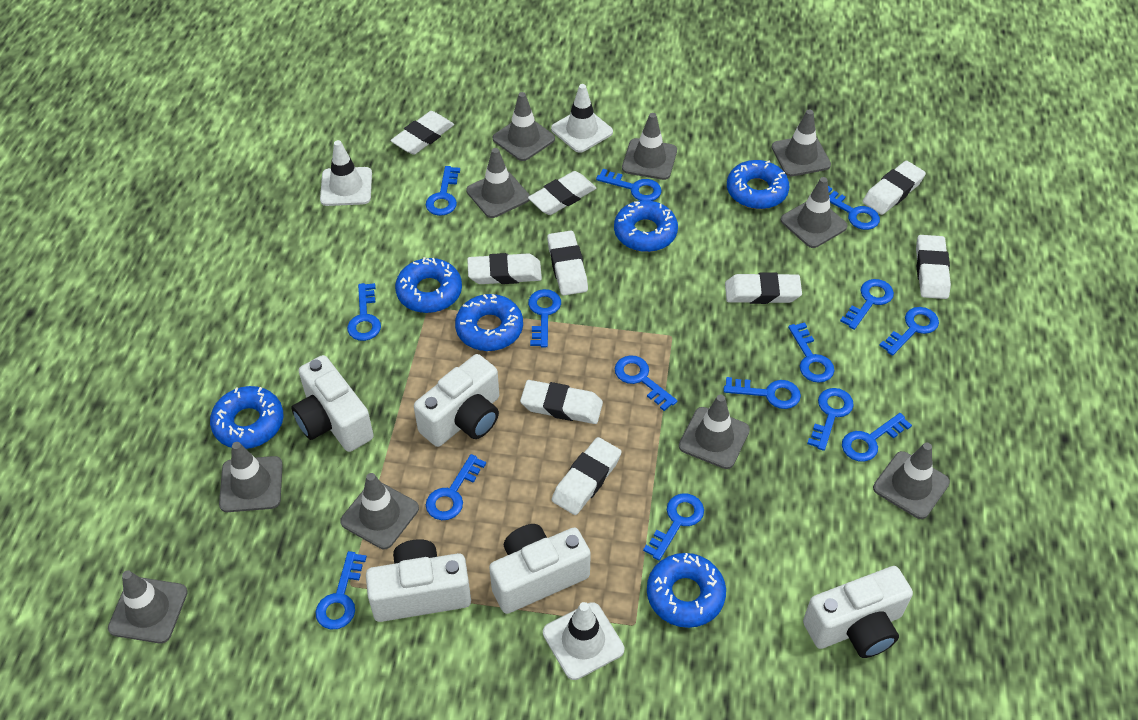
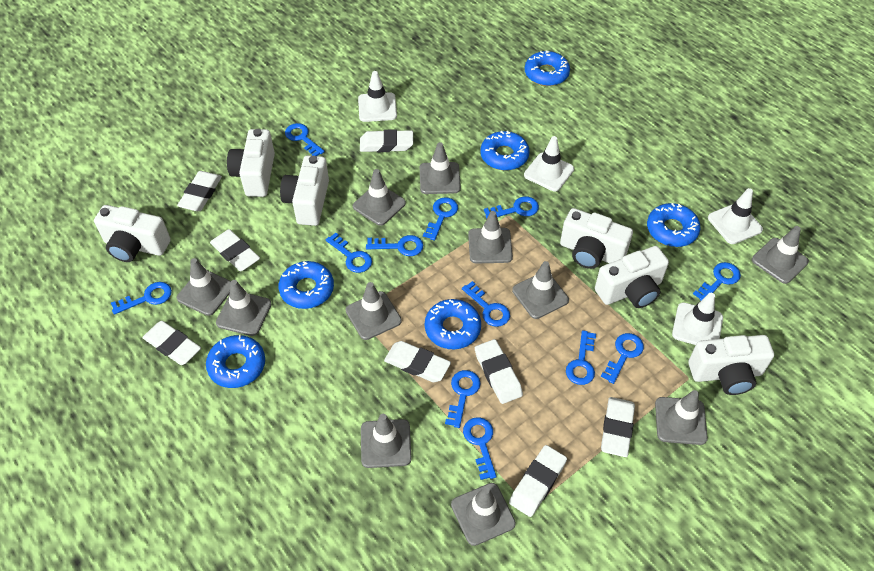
blue key: 15 -> 12
grey traffic cone: 10 -> 11
white camera: 5 -> 6
white eraser: 9 -> 8
white traffic cone: 3 -> 4

